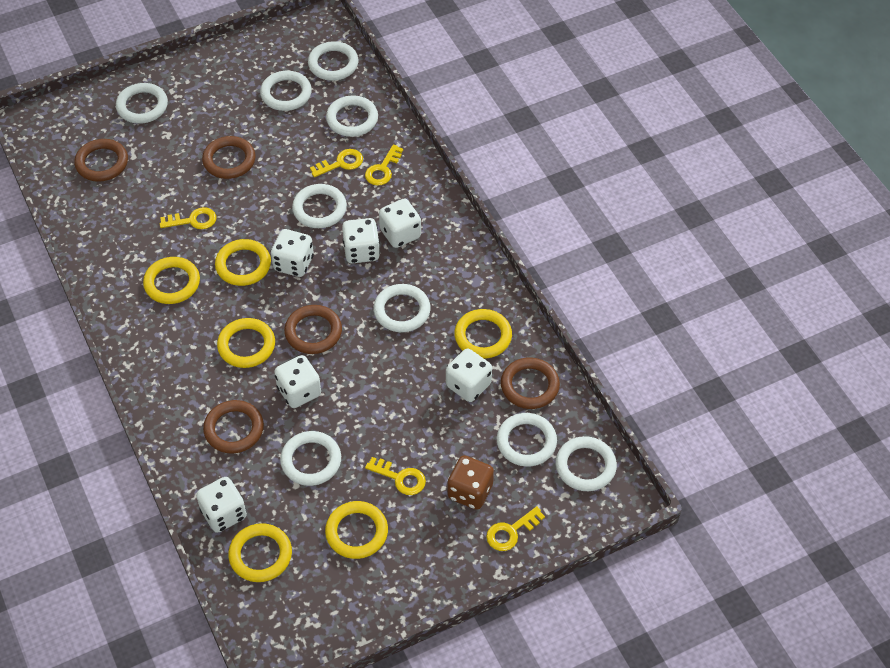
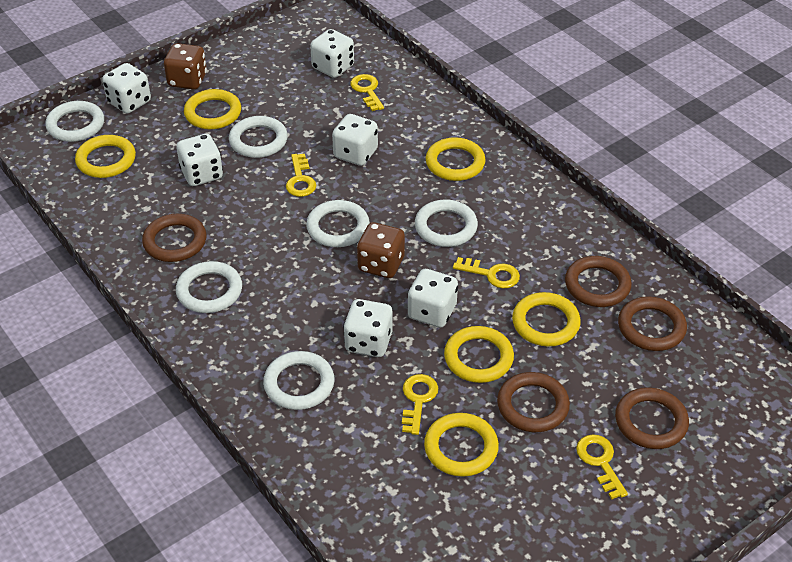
brown dice: 1 -> 2
white ring: 9 -> 6

